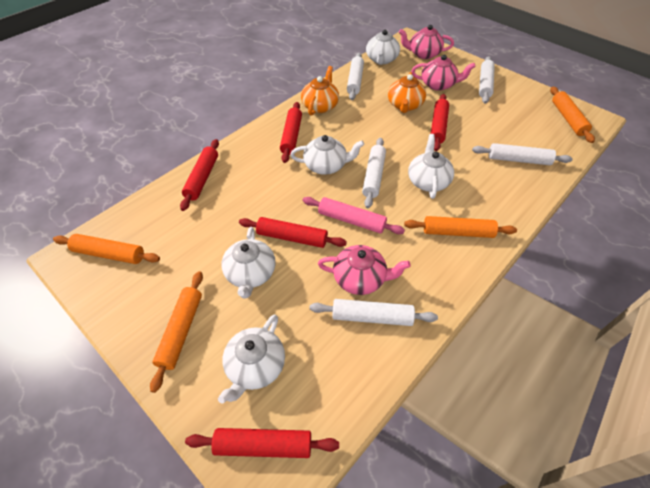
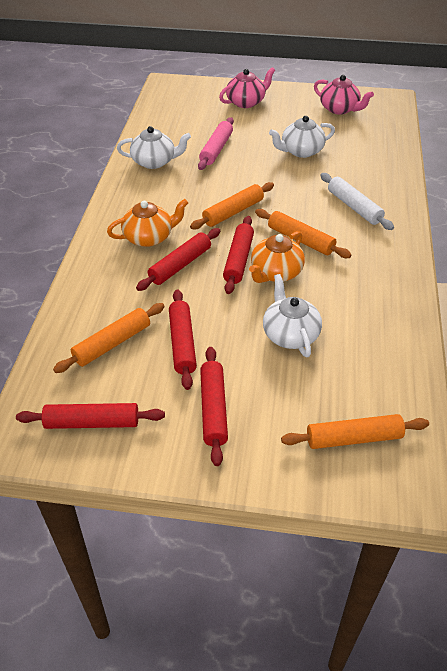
pink teapot: 3 -> 2
white rolling pin: 5 -> 1
white teapot: 5 -> 3

